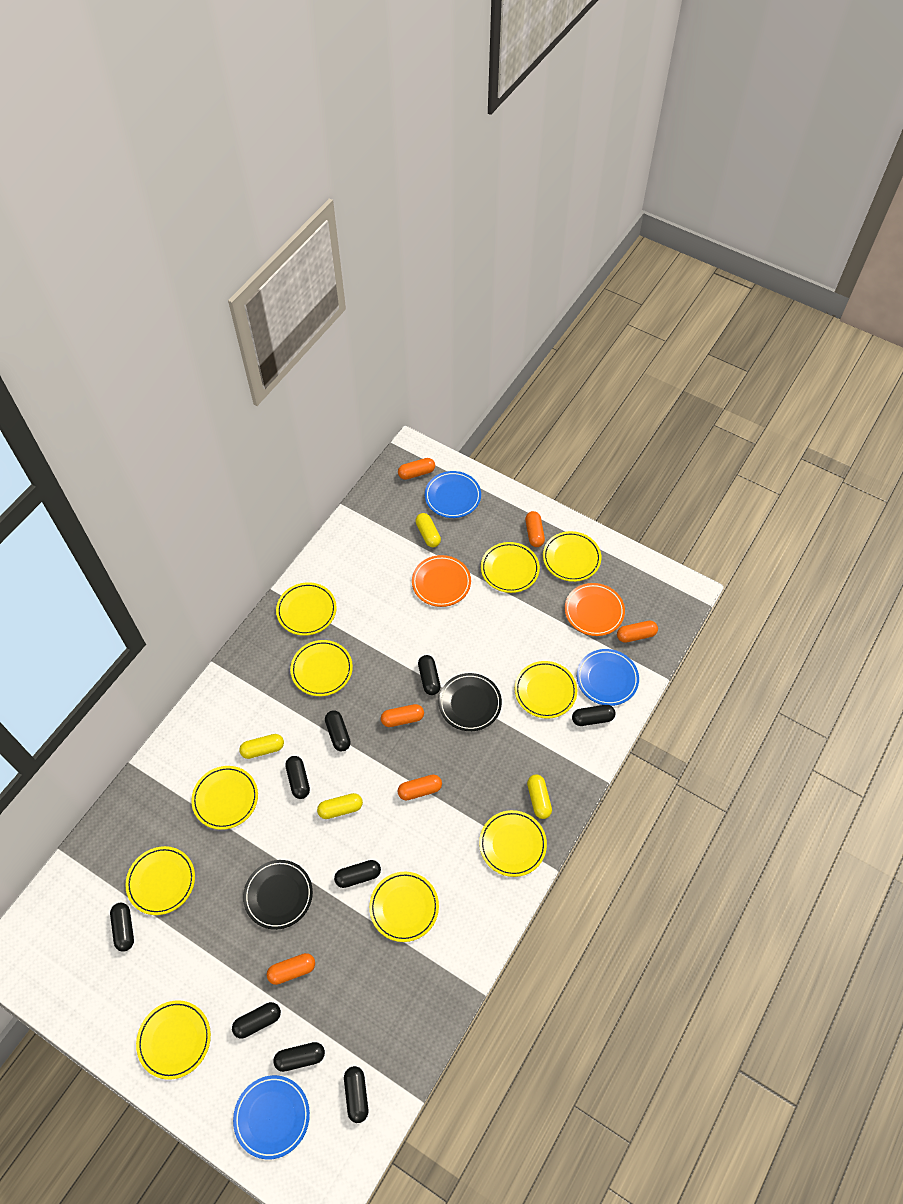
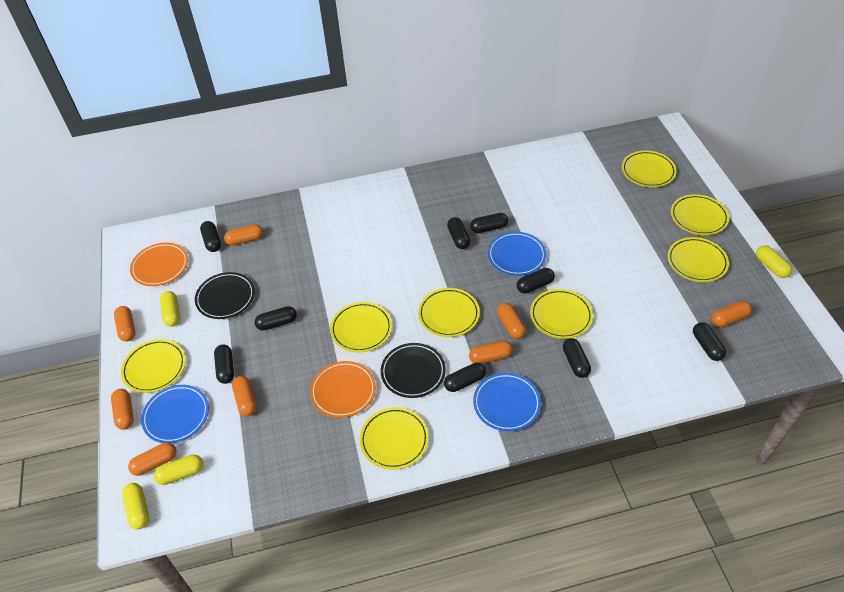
orange capsule: 6 -> 8
yellow plate: 10 -> 8

